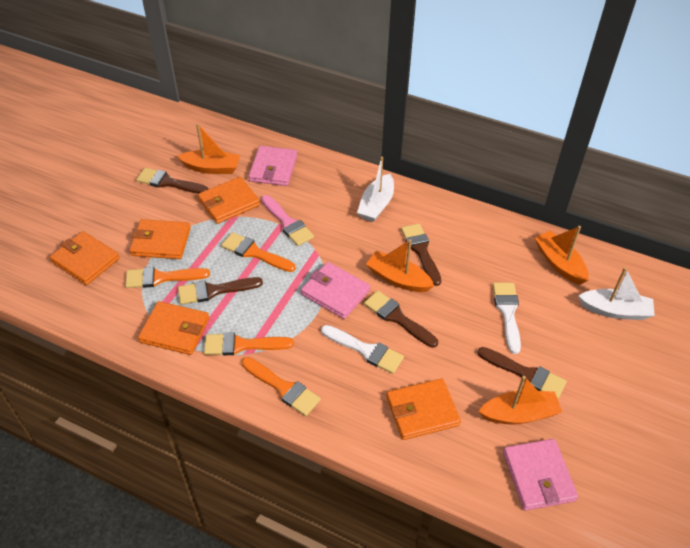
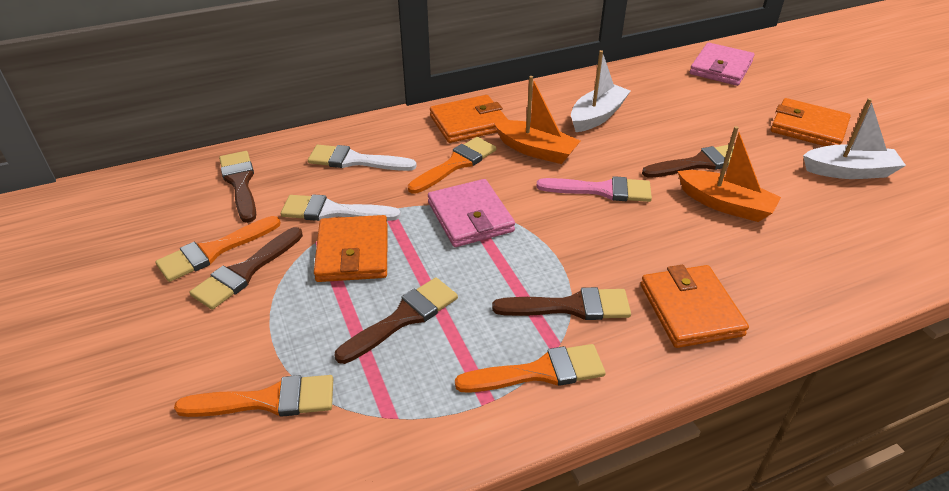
orange boat: 4 -> 2
orange wallet: 5 -> 4
pink wallet: 3 -> 2

